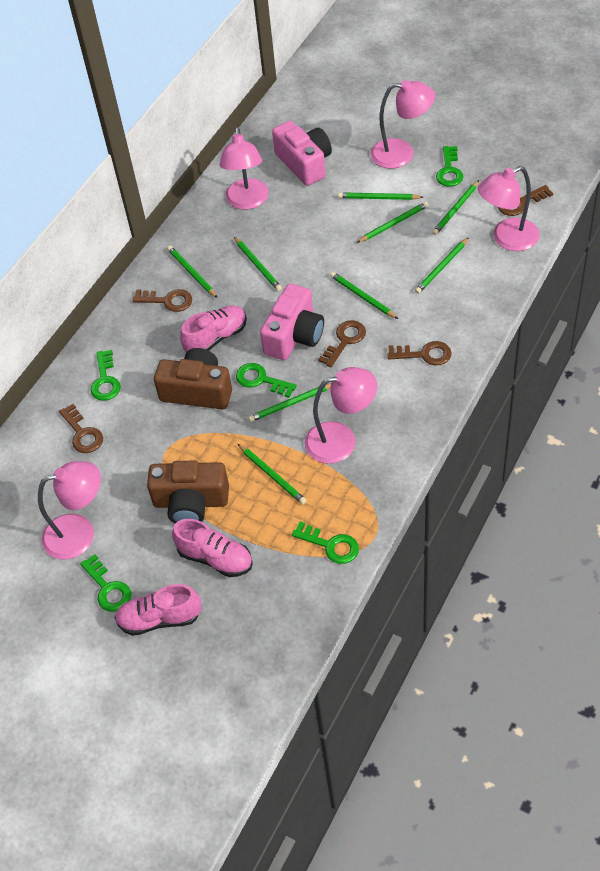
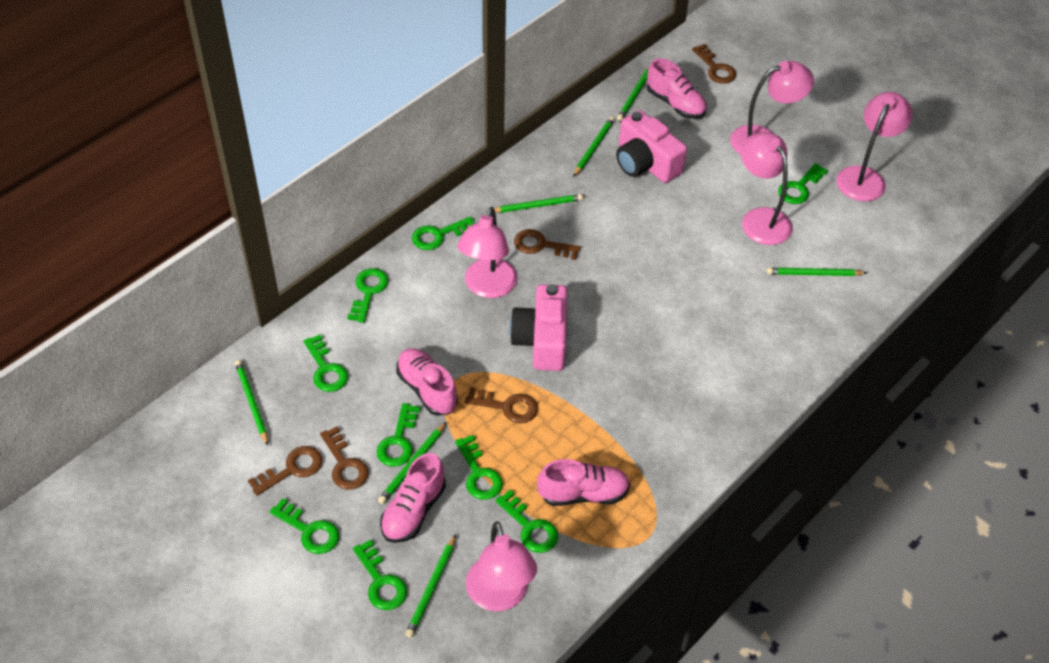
brown camera: 2 -> 0
green key: 5 -> 9
green pencil: 9 -> 7
pink shoe: 3 -> 4

